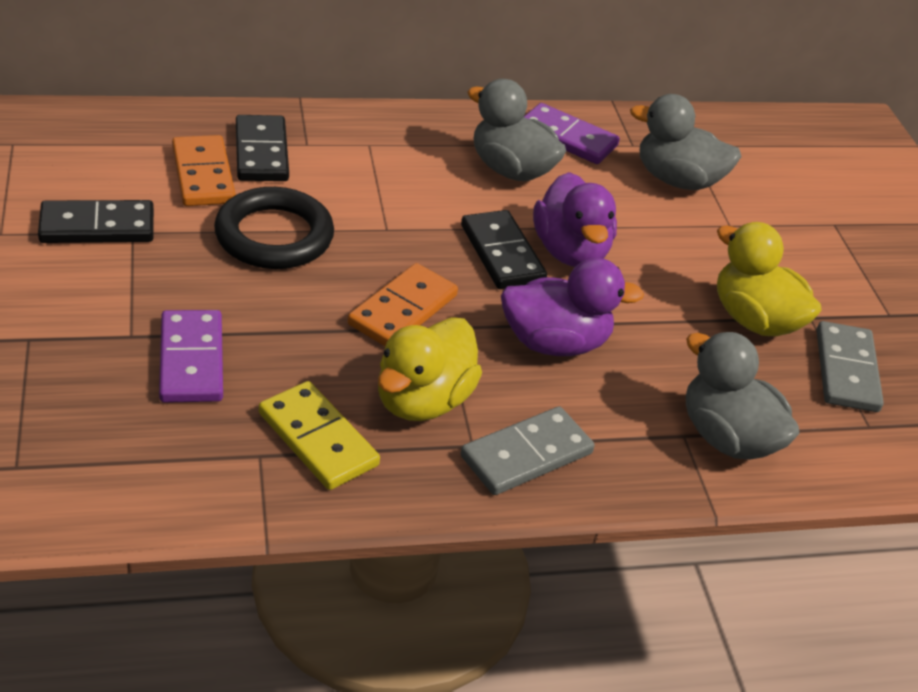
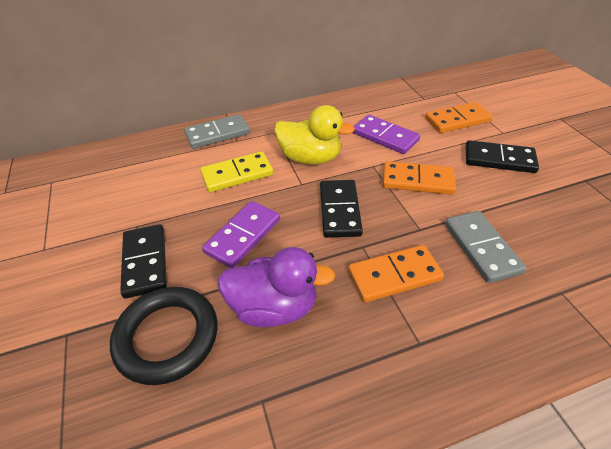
grey duck: 3 -> 0
orange domino: 2 -> 3
purple duck: 2 -> 1
yellow duck: 2 -> 1

